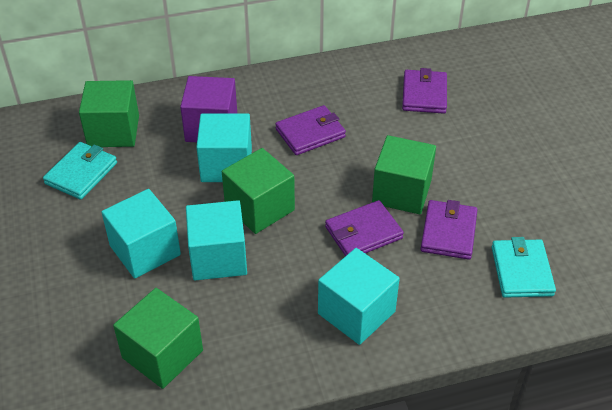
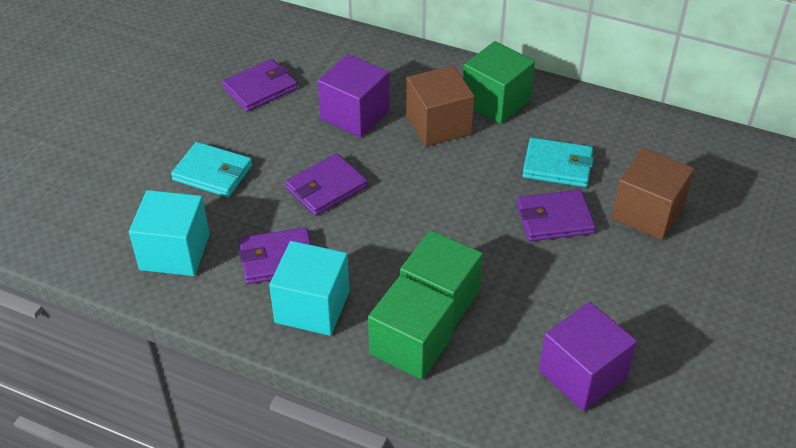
brown cube: 0 -> 2
green cube: 4 -> 3
purple cube: 1 -> 2
turquoise cube: 4 -> 2

